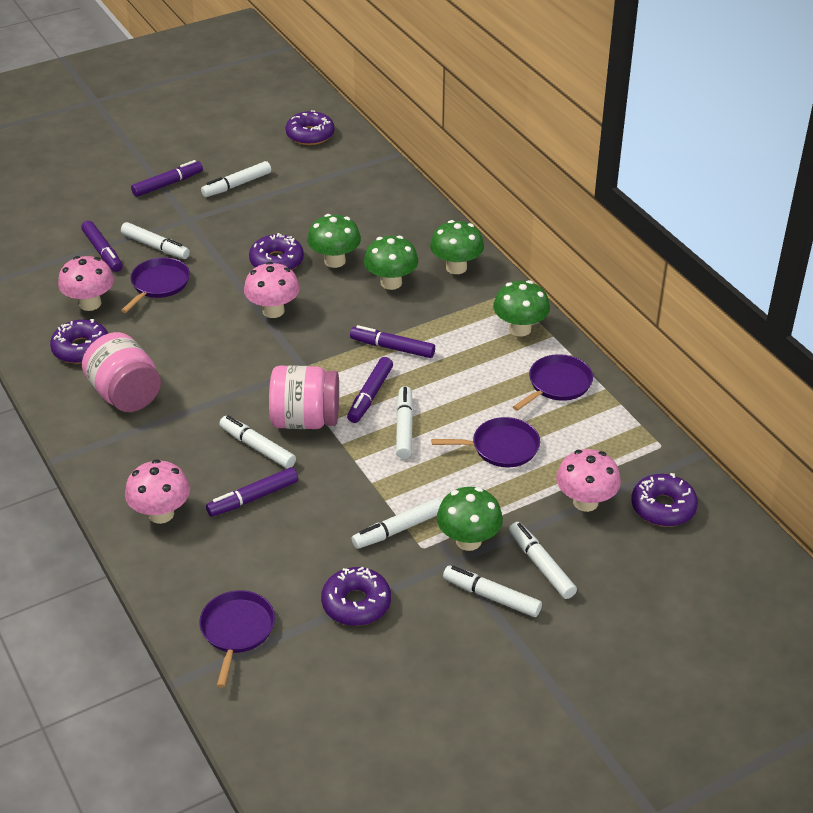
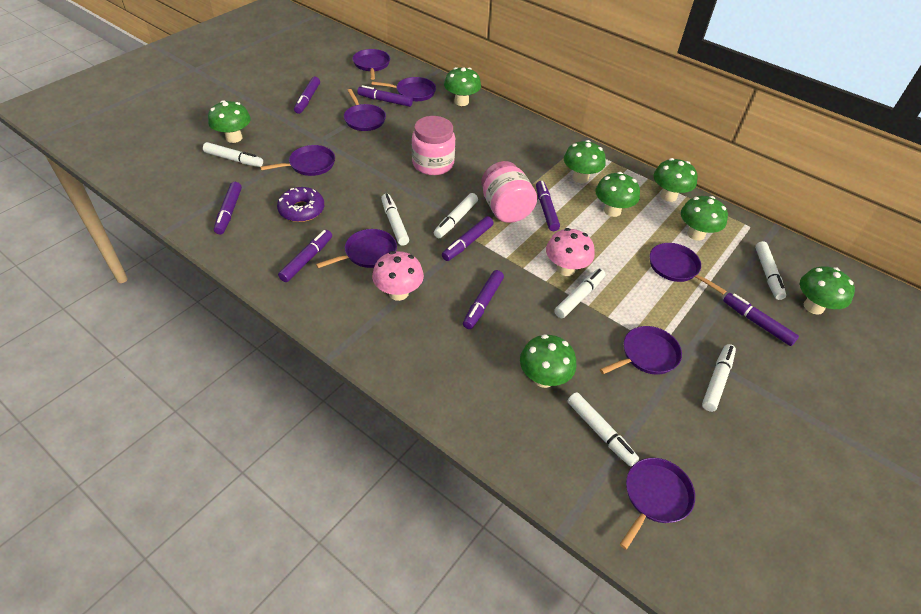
green mushroom: 5 -> 8
pink mushroom: 4 -> 2
purple donut: 5 -> 1
purple marker: 5 -> 8
purple pan: 4 -> 8

